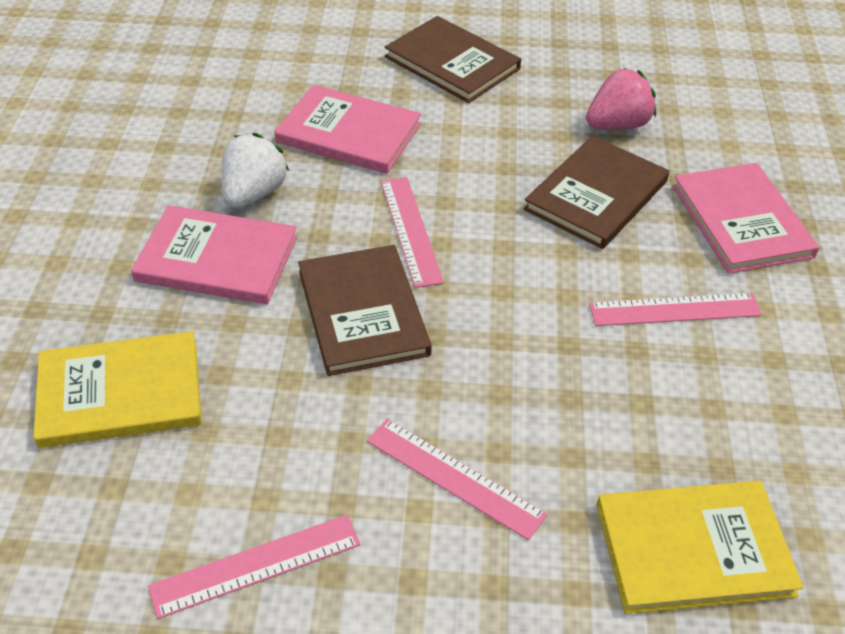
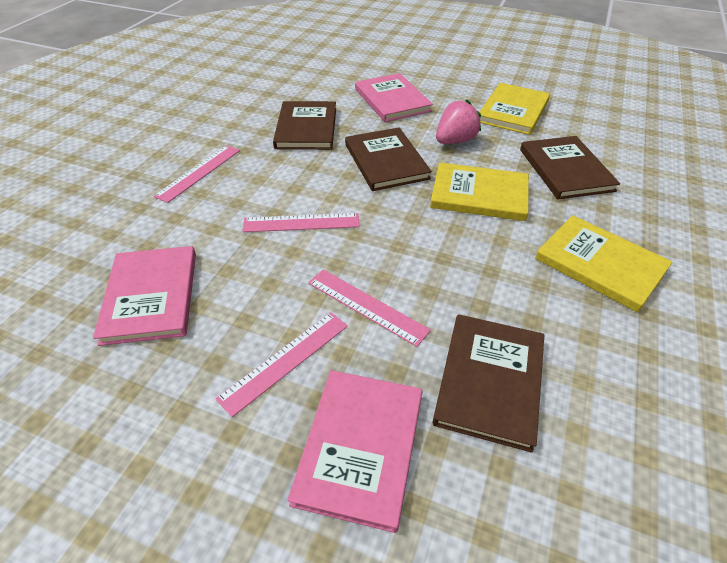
brown book: 3 -> 4
white strawberry: 1 -> 0
yellow book: 2 -> 3

